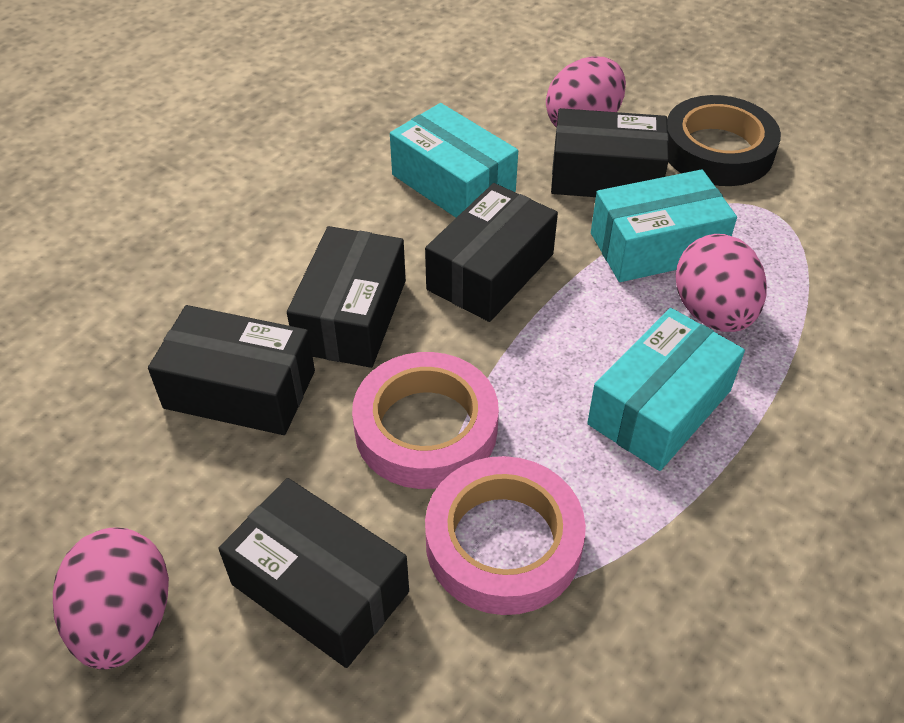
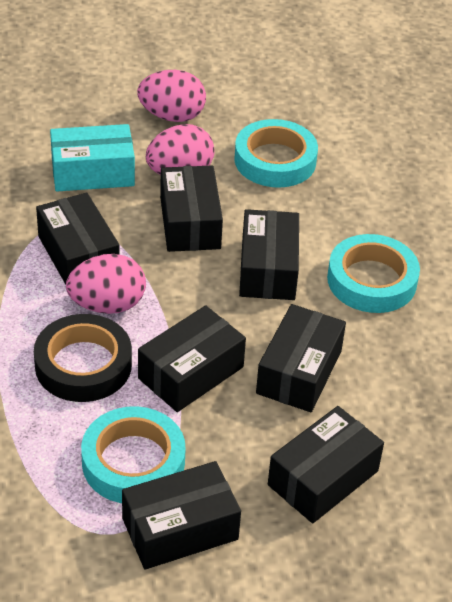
black box: 5 -> 7
pink tape: 2 -> 0
turquoise box: 3 -> 1
turquoise tape: 0 -> 3

